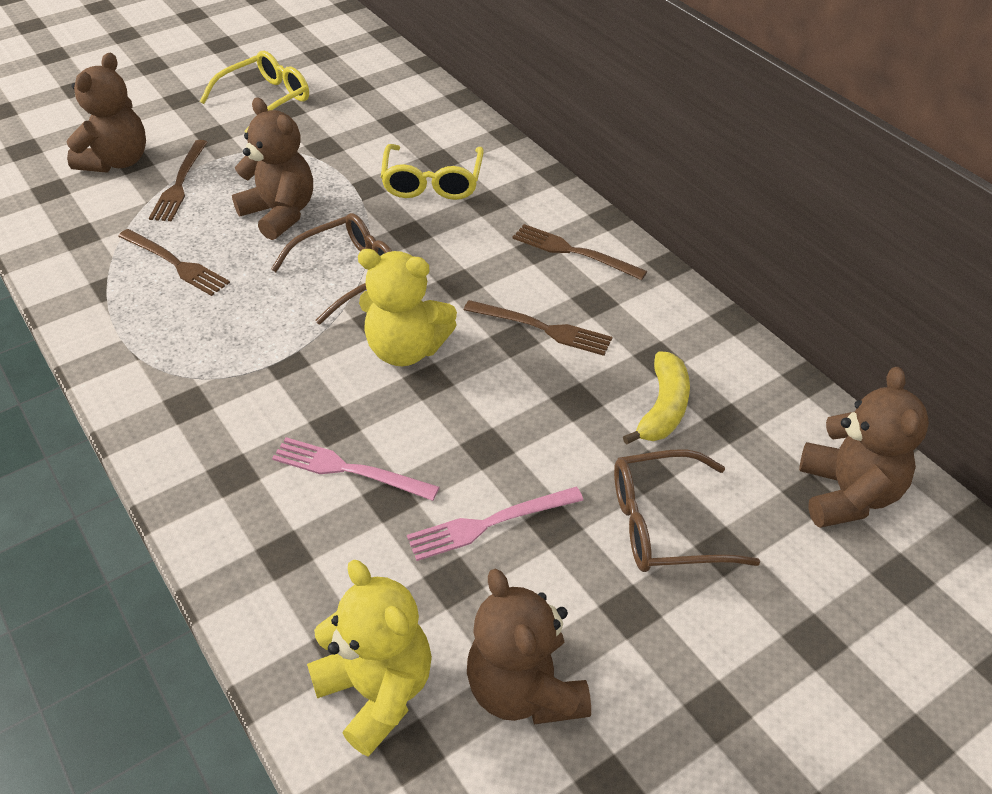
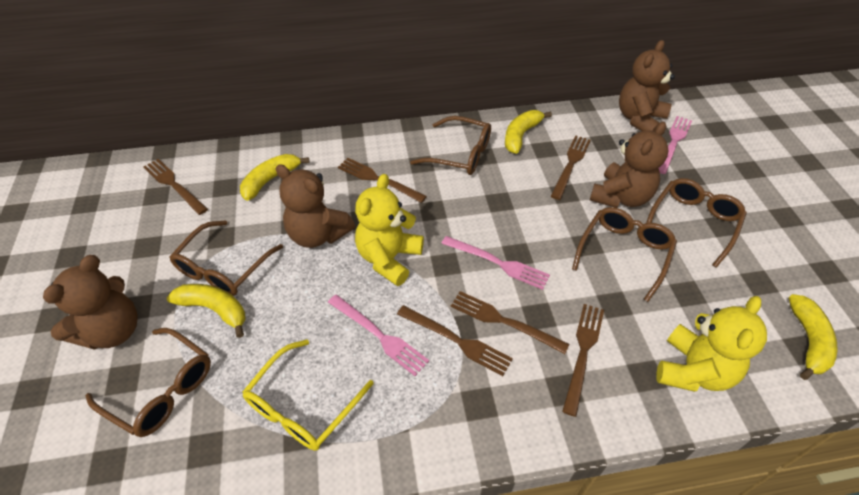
brown fork: 4 -> 6
brown glasses: 2 -> 5
pink fork: 2 -> 3
yellow banana: 1 -> 4
yellow glasses: 2 -> 1

